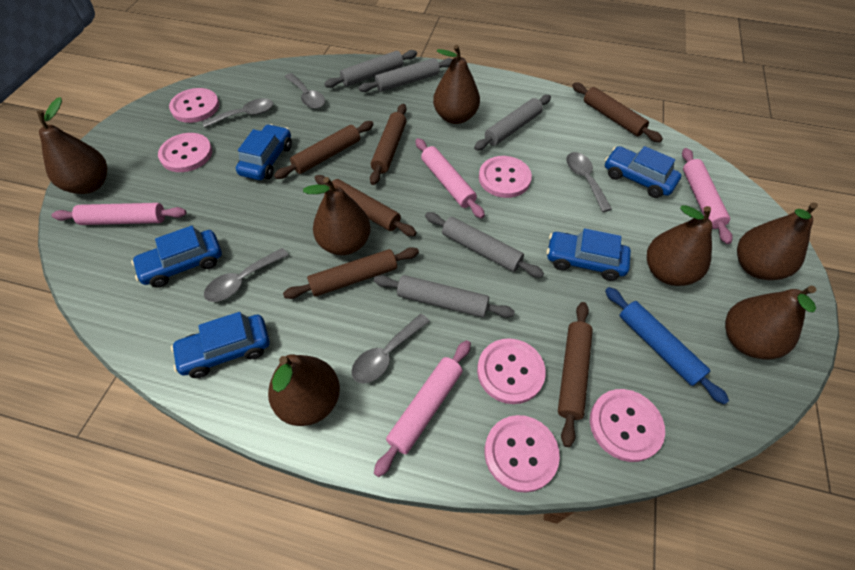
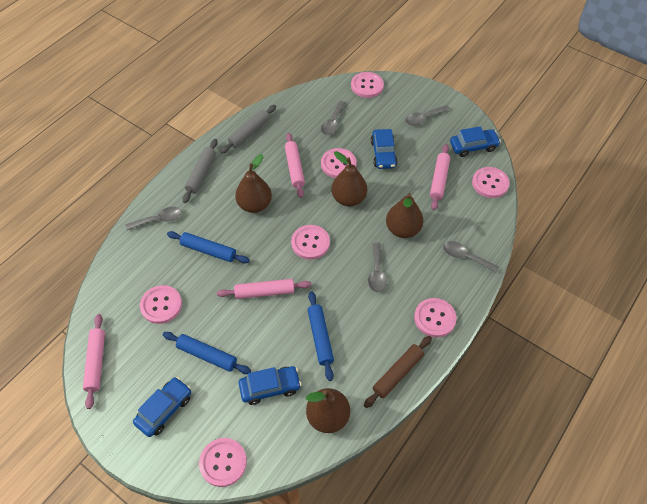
blue car: 5 -> 4
blue rolling pin: 1 -> 3
brown pear: 7 -> 4
brown rolling pin: 6 -> 1
grey rolling pin: 5 -> 2
pink button: 6 -> 7

